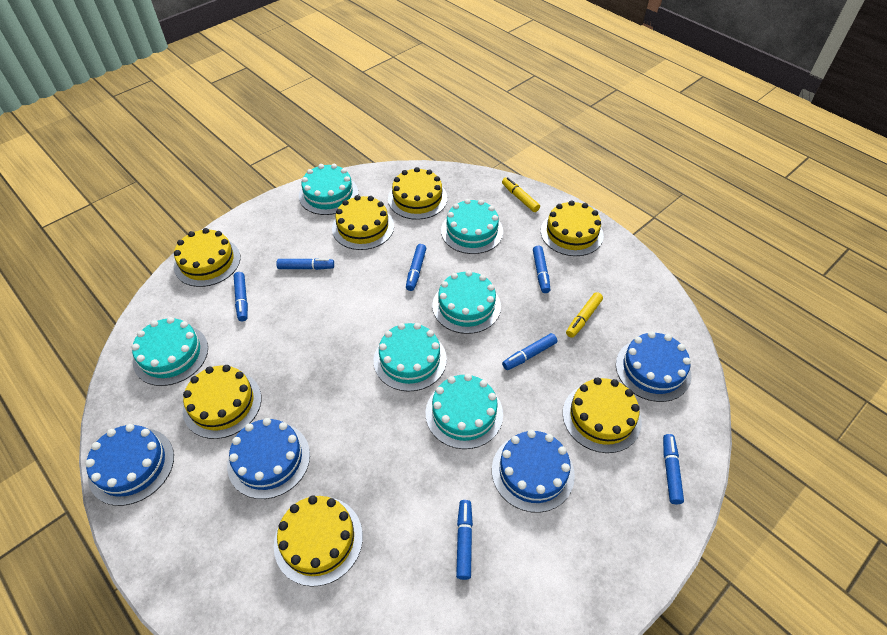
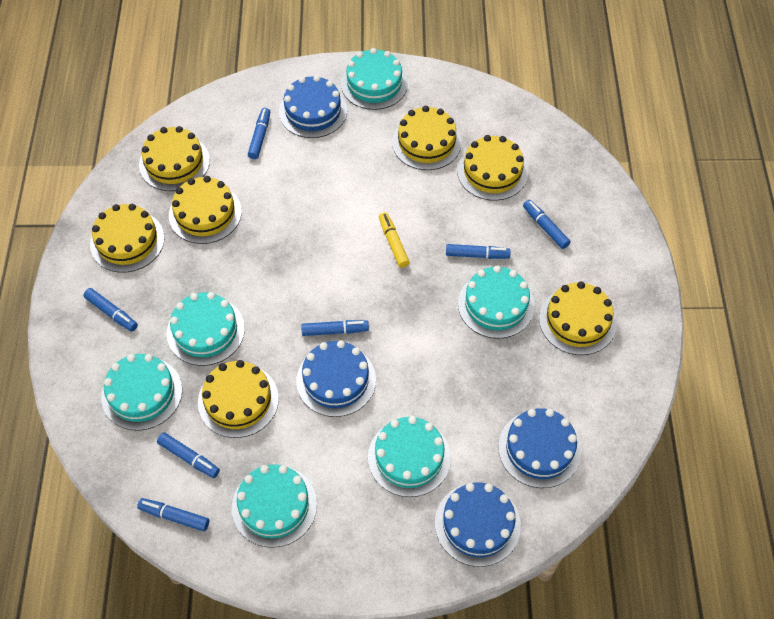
yellow marker: 2 -> 1

